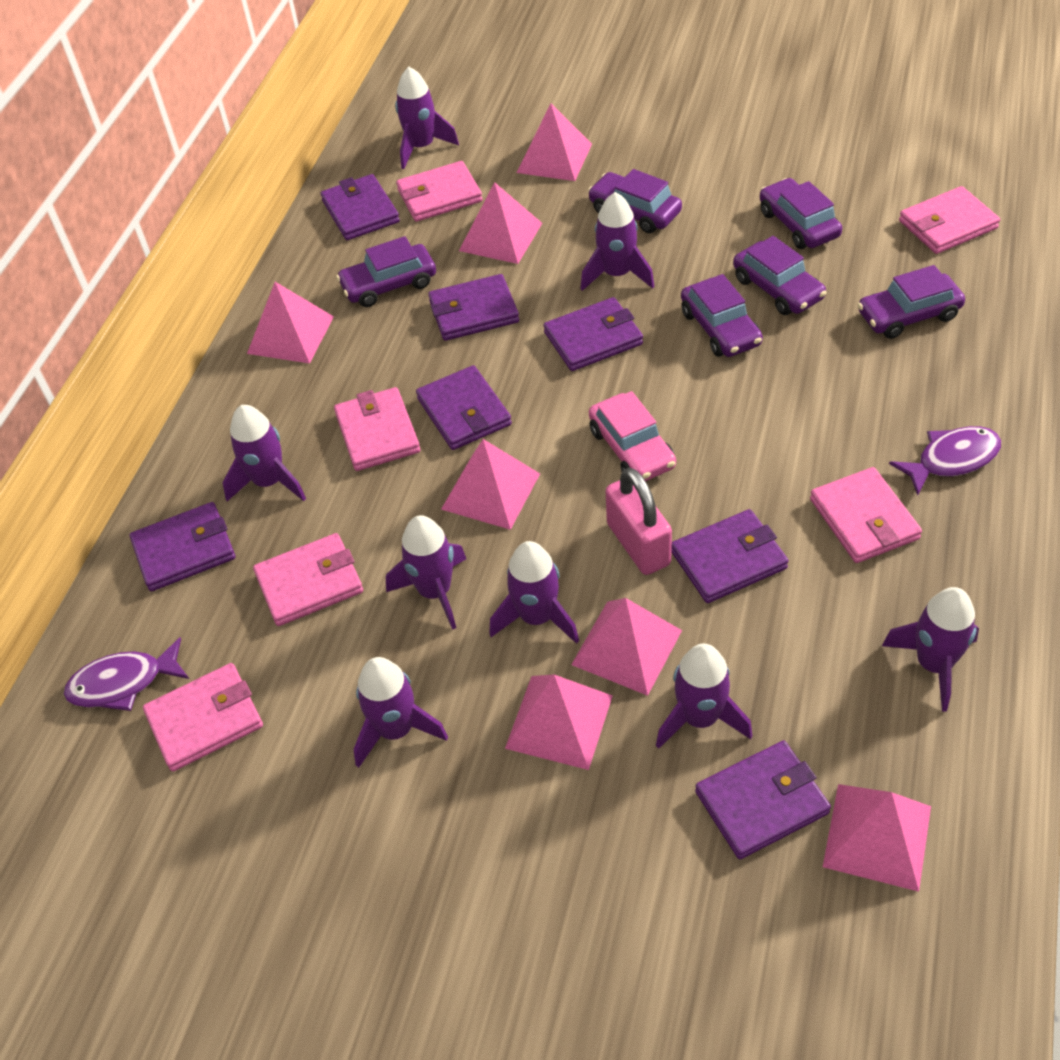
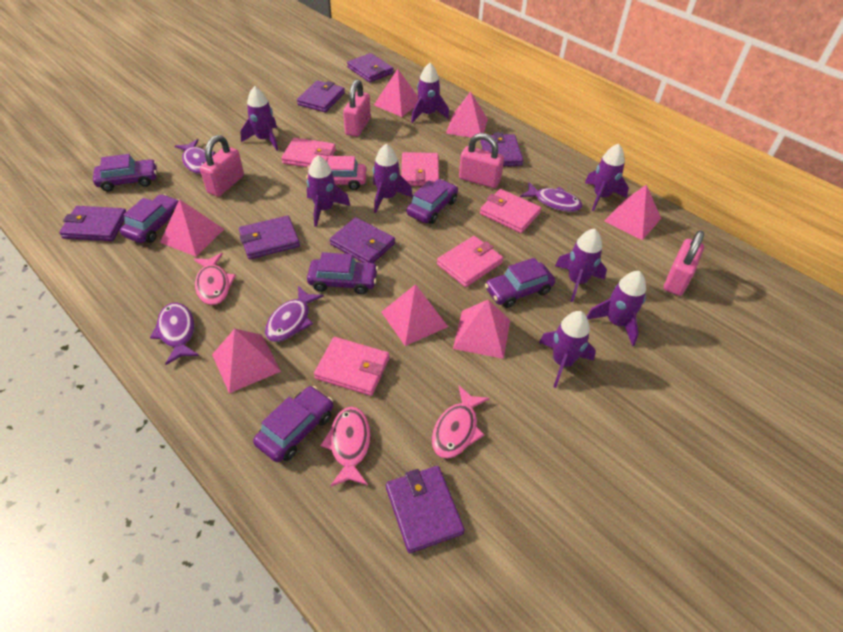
pink fish: 0 -> 3
pink padlock: 1 -> 4
pink wallet: 6 -> 5
purple fish: 2 -> 4

